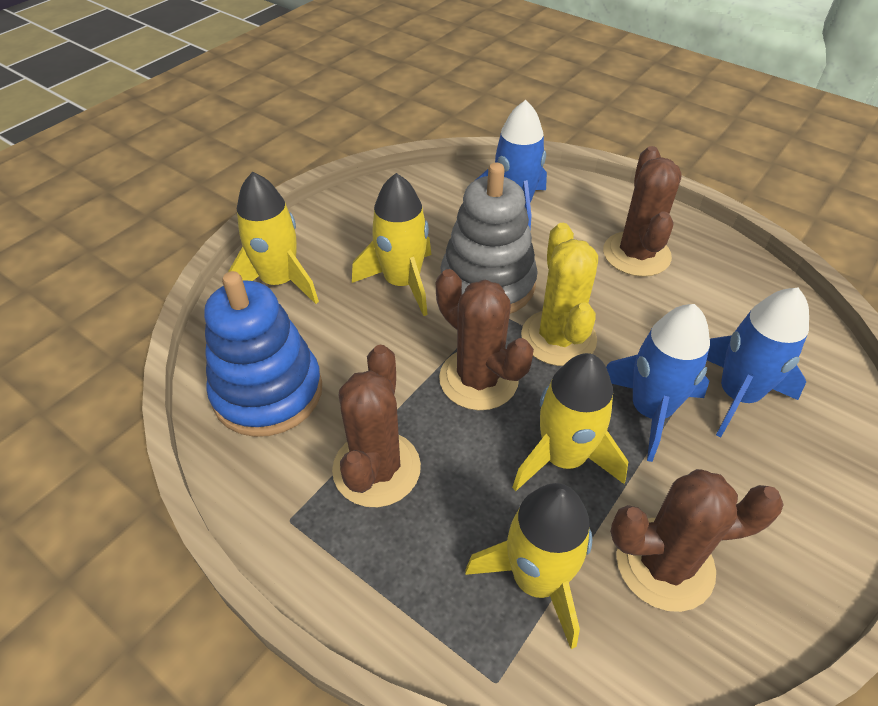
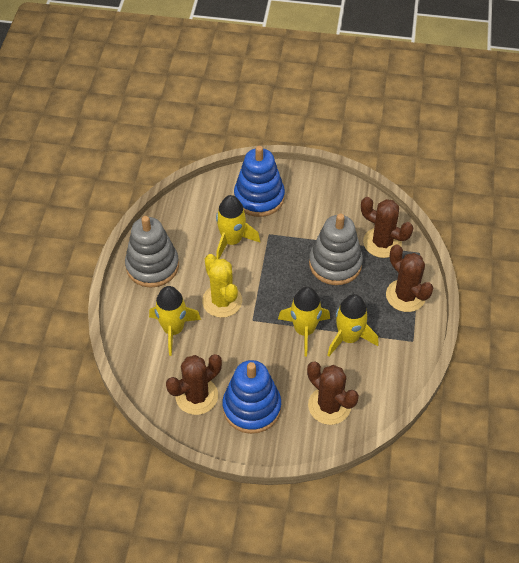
blue rocket: 3 -> 0
blue stacking toy: 1 -> 2
grey stacking toy: 1 -> 2

